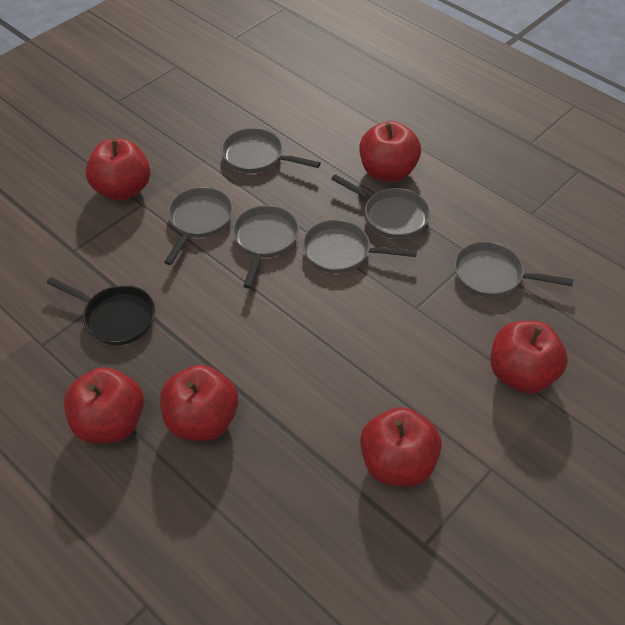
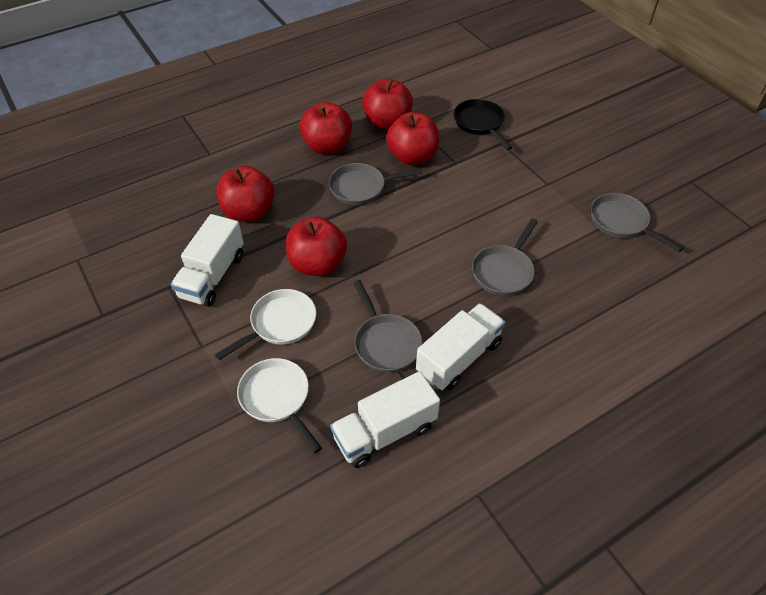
grey pan: 6 -> 4
red apple: 6 -> 5
white pan: 0 -> 2
white truck: 0 -> 3

